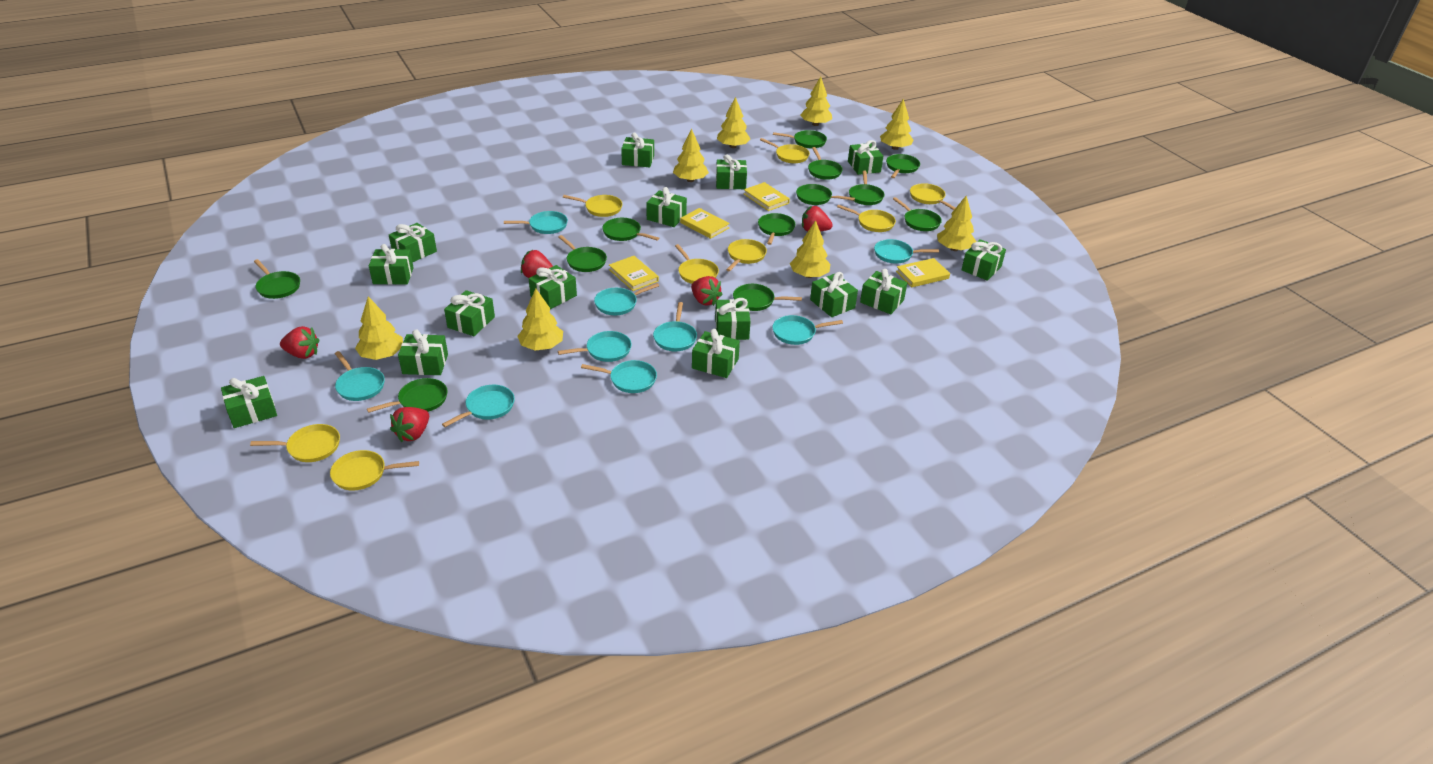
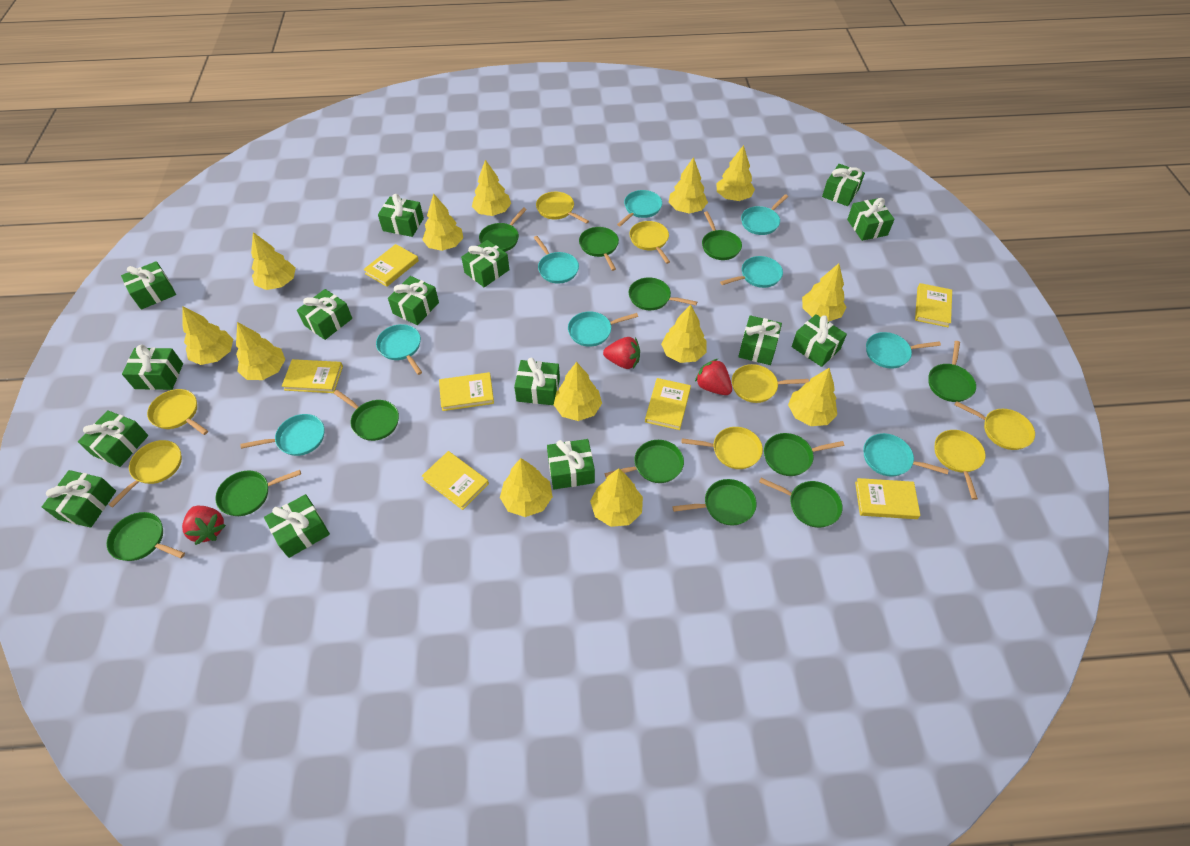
red strawberry: 5 -> 3
yellow book: 4 -> 7
yellow tree: 8 -> 13

